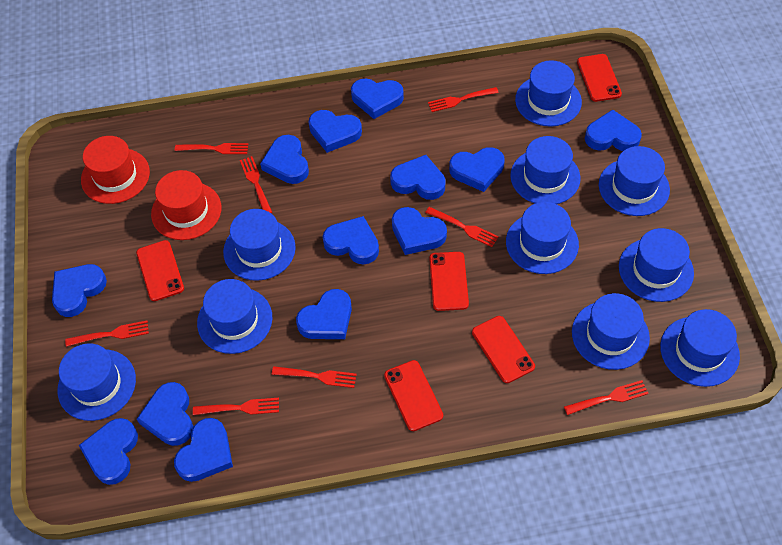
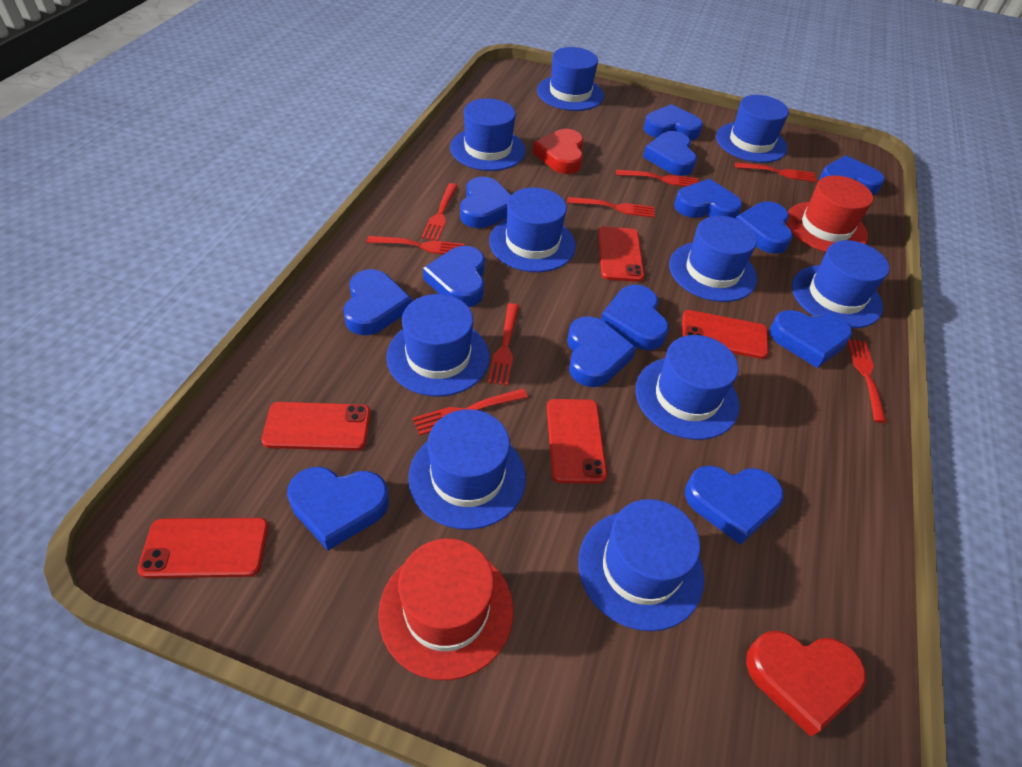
red heart: 0 -> 2

